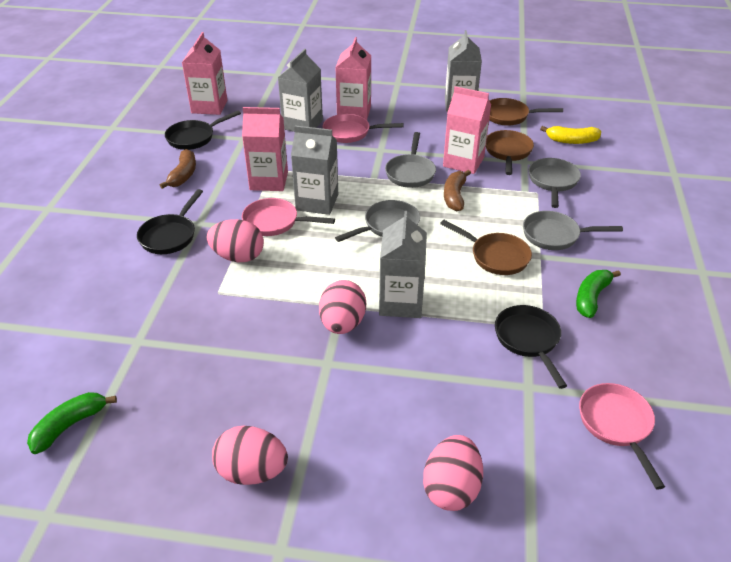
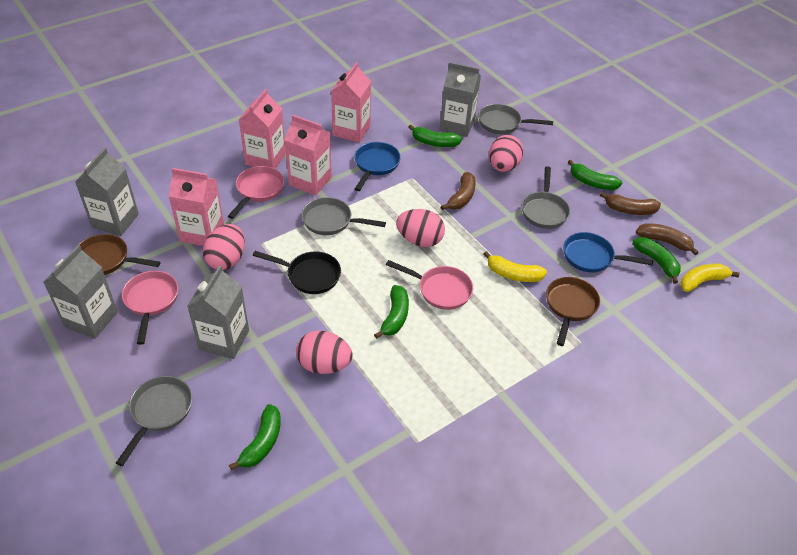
black pan: 3 -> 1
blue pan: 0 -> 2
brown banana: 2 -> 3
brown pan: 3 -> 2
green banana: 2 -> 5
yellow banana: 1 -> 2

